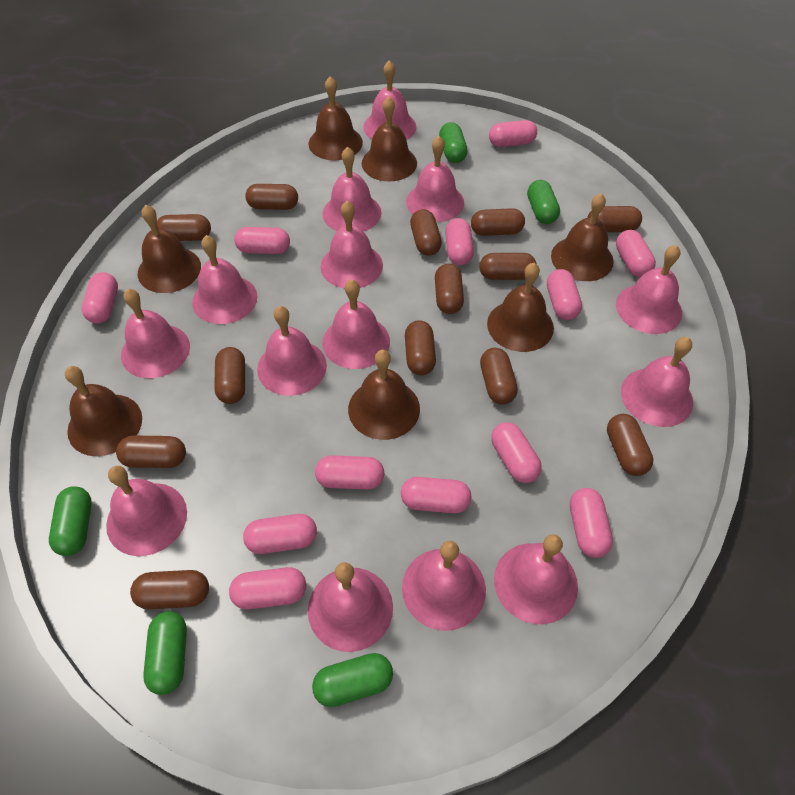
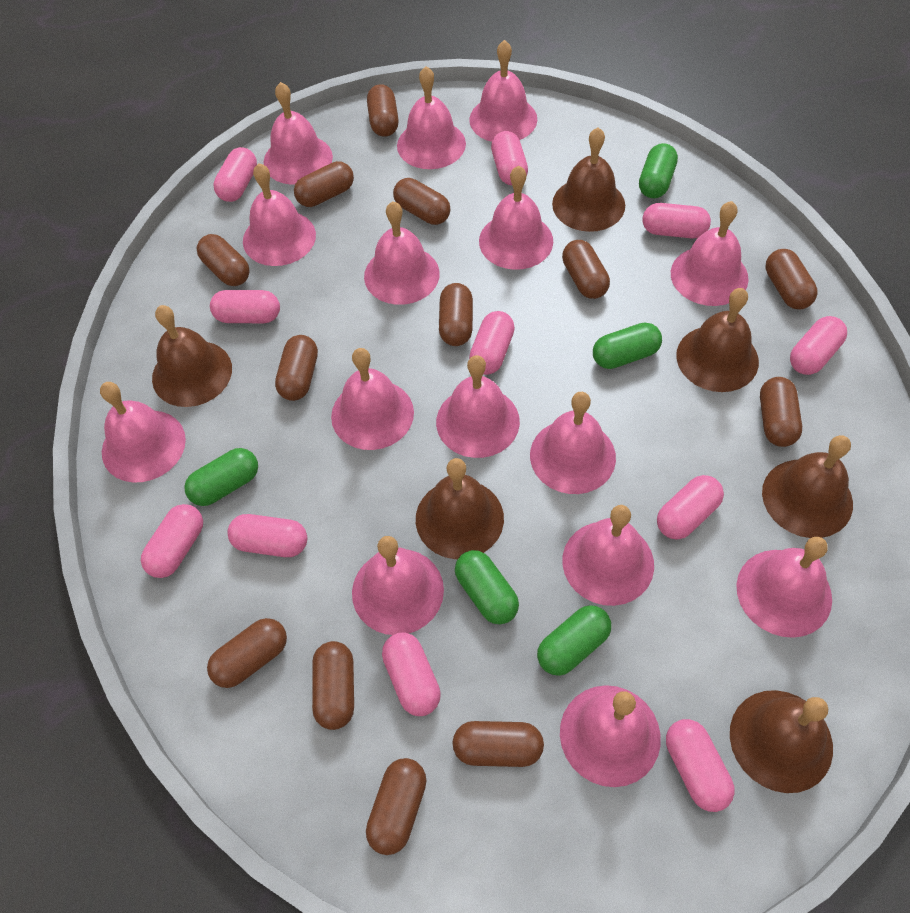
brown bell: 7 -> 6
pink bell: 14 -> 15
pink capsule: 12 -> 11

